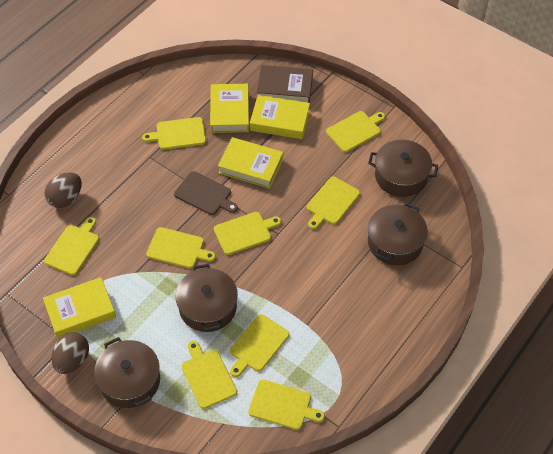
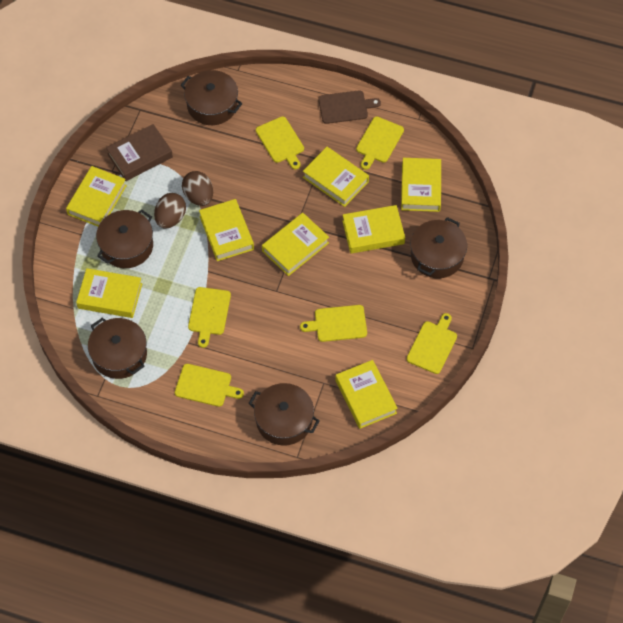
brown pot: 4 -> 5
yellow book: 4 -> 8
yellow cutting board: 9 -> 6

